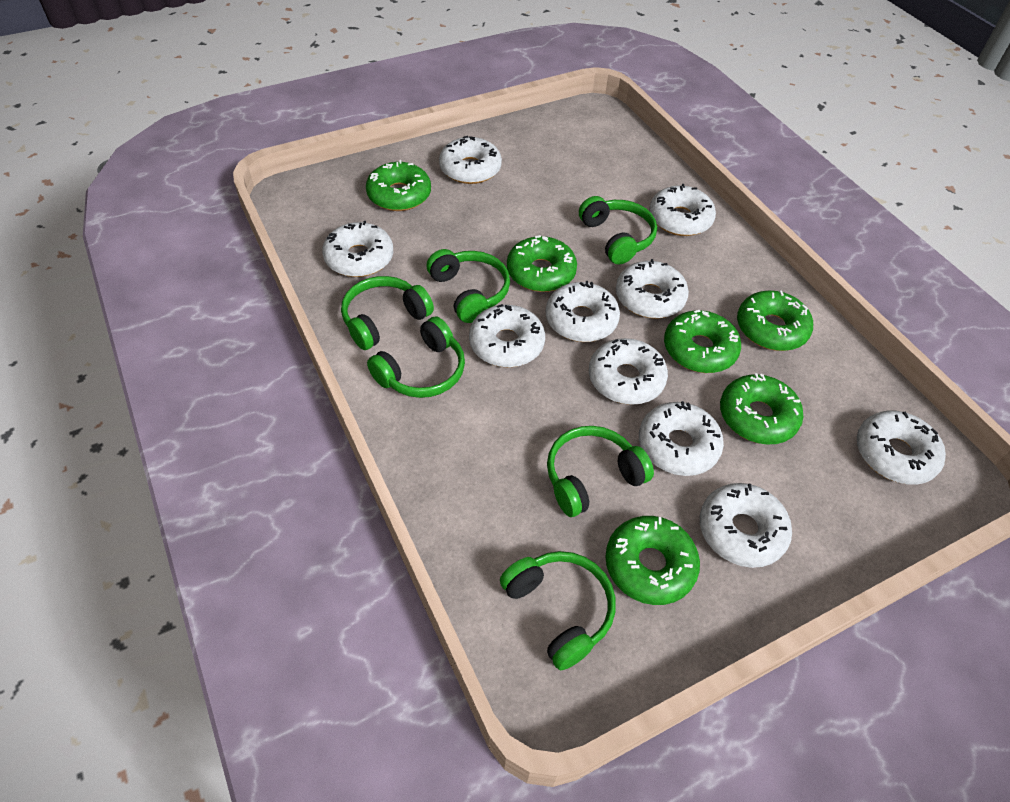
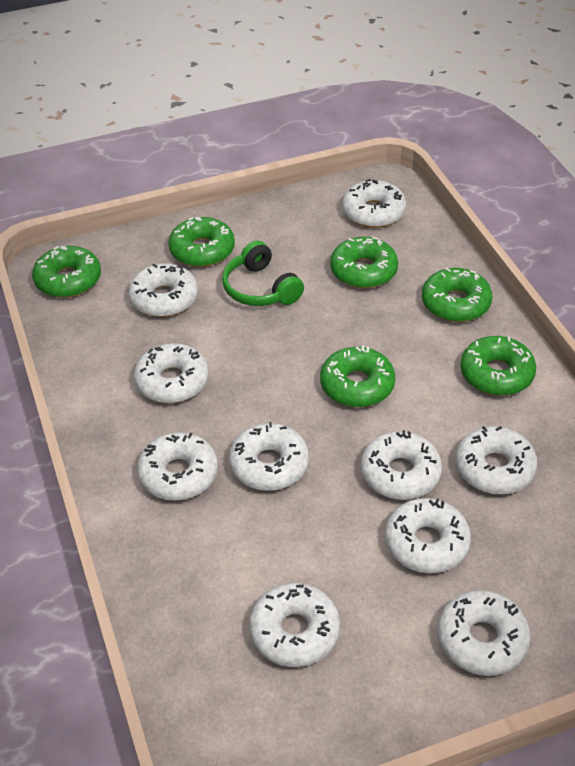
green headphones: 6 -> 1

